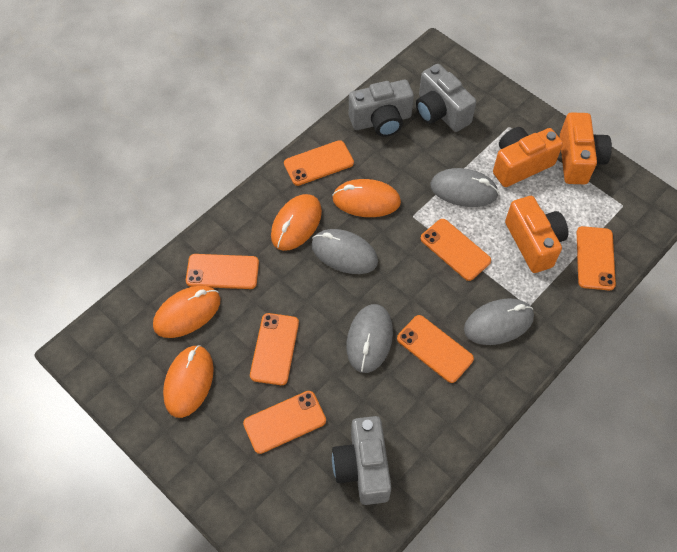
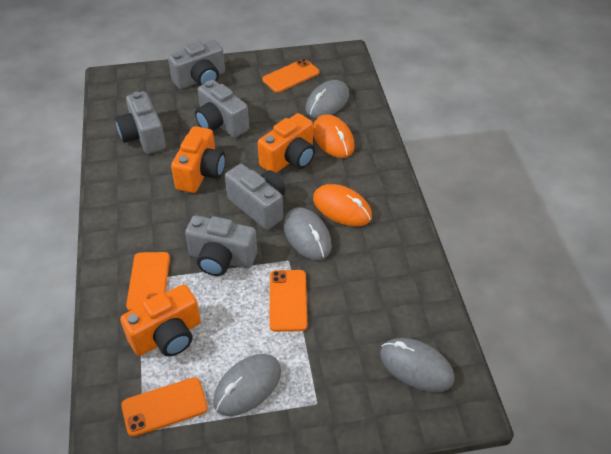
grey camera: 3 -> 5
orange mouse: 4 -> 2
orange phone: 7 -> 4

